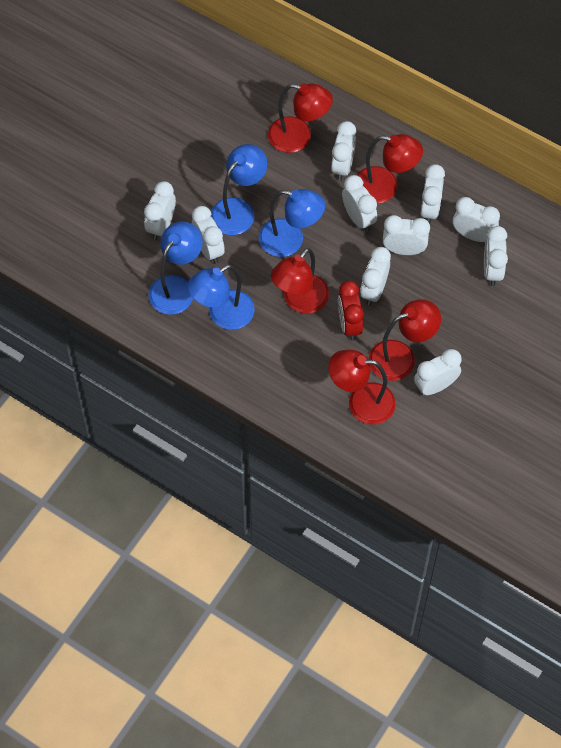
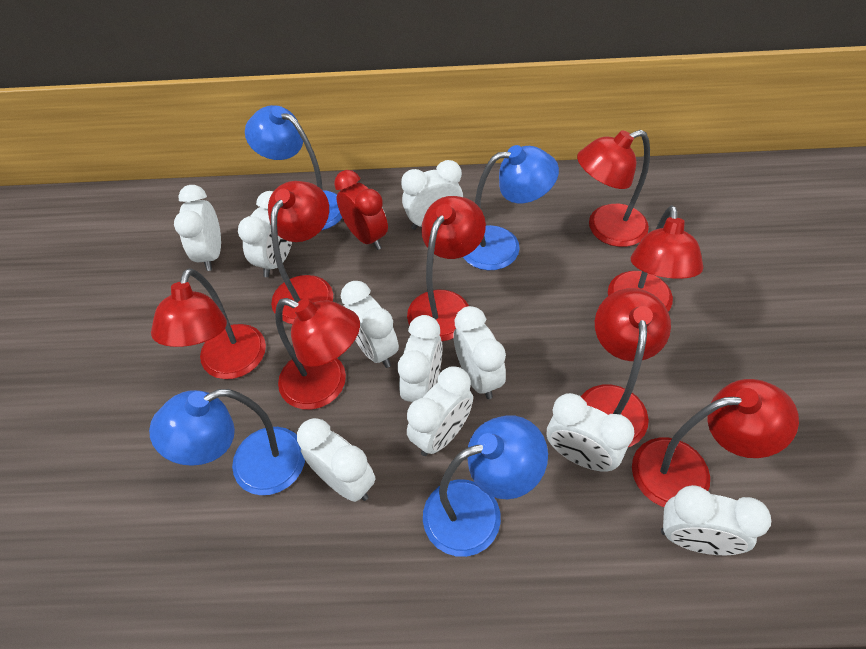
red lamp: 5 -> 8

